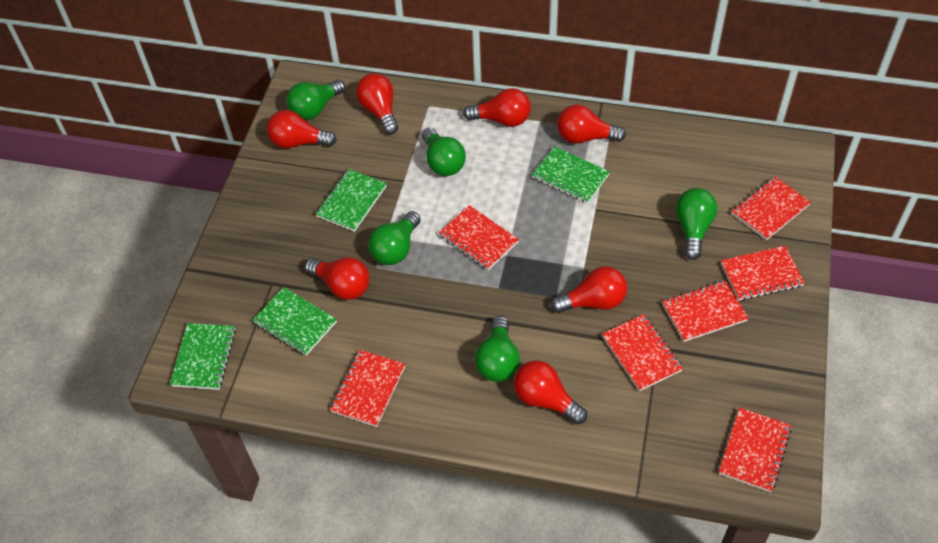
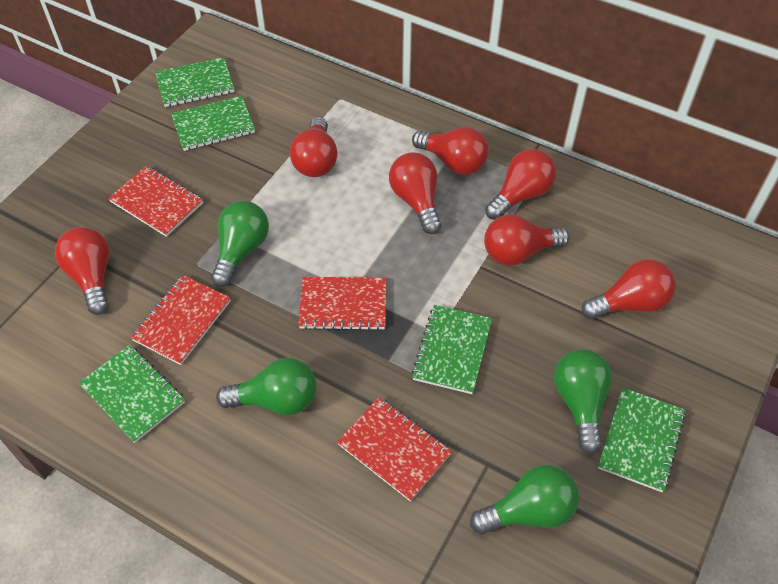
green light bulb: 5 -> 4
green notebook: 4 -> 5
red notebook: 7 -> 4

